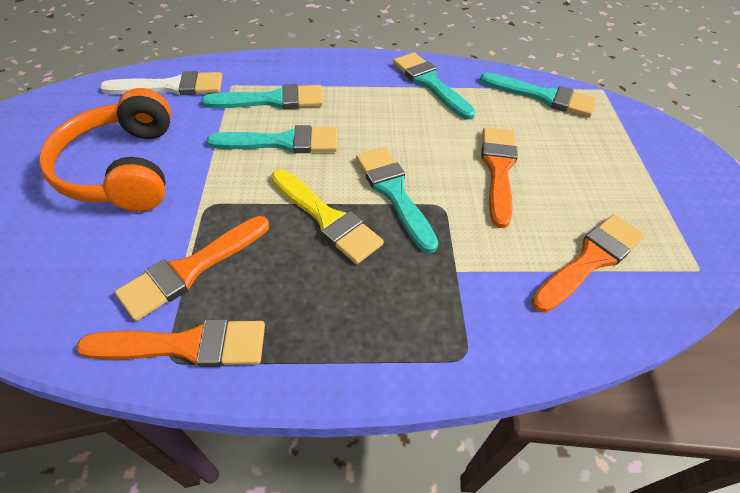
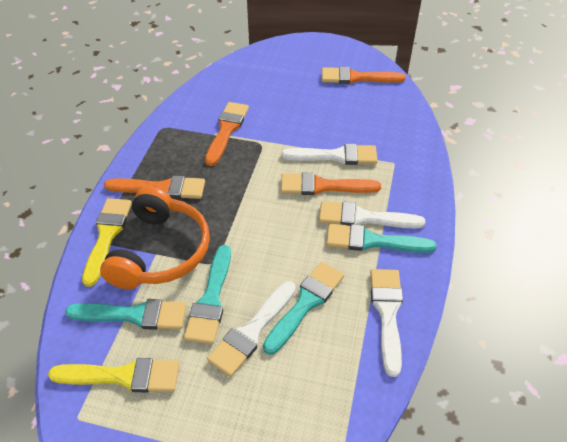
turquoise brush: 5 -> 4
white brush: 1 -> 4
yellow brush: 1 -> 2

